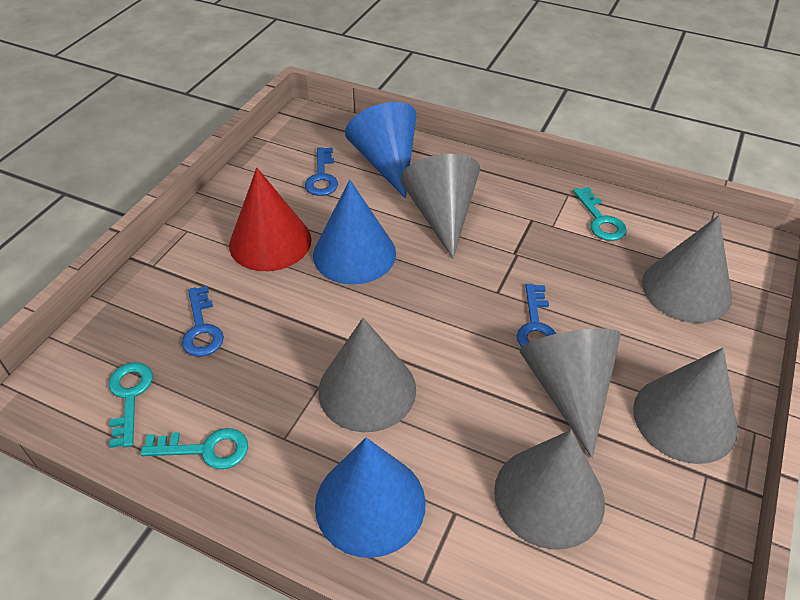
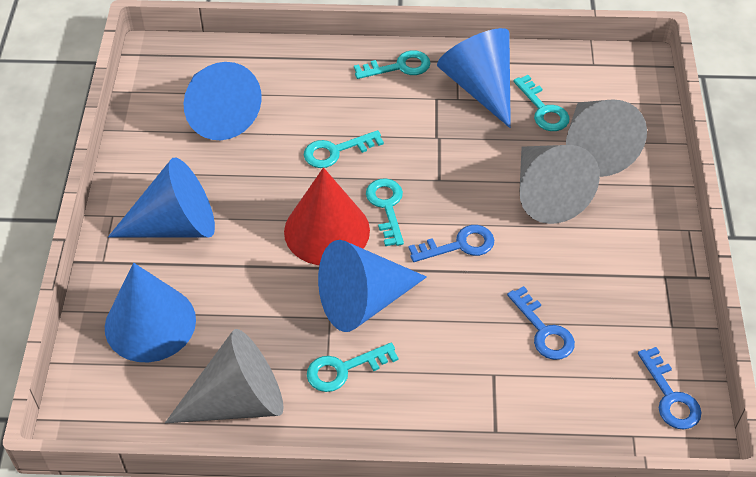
blue cone: 3 -> 5
grey cone: 6 -> 3
turquoise key: 3 -> 5

